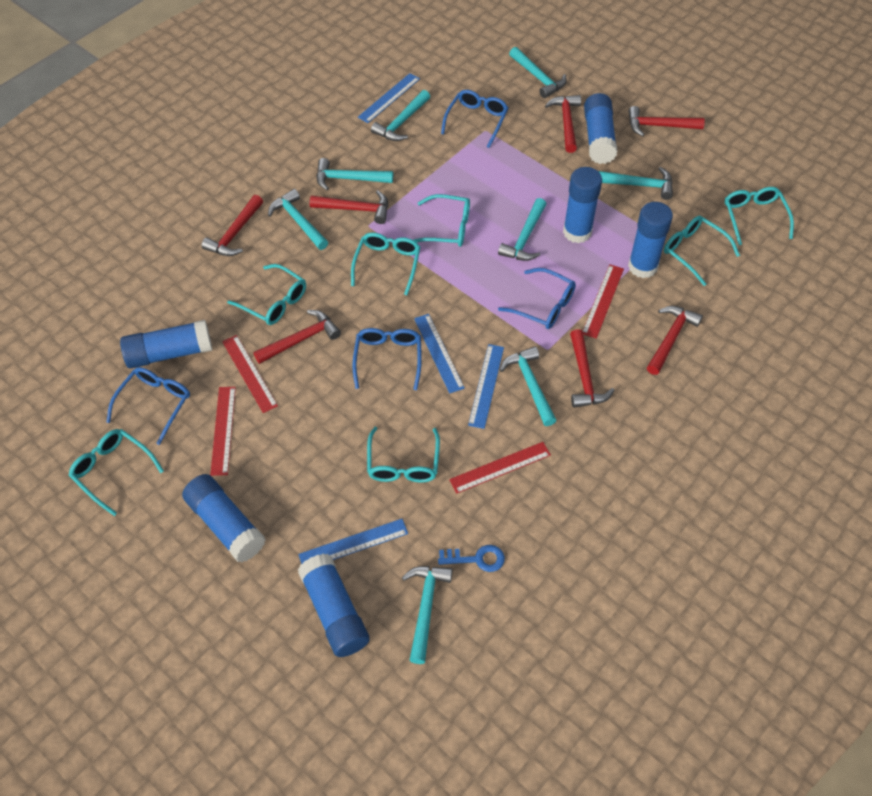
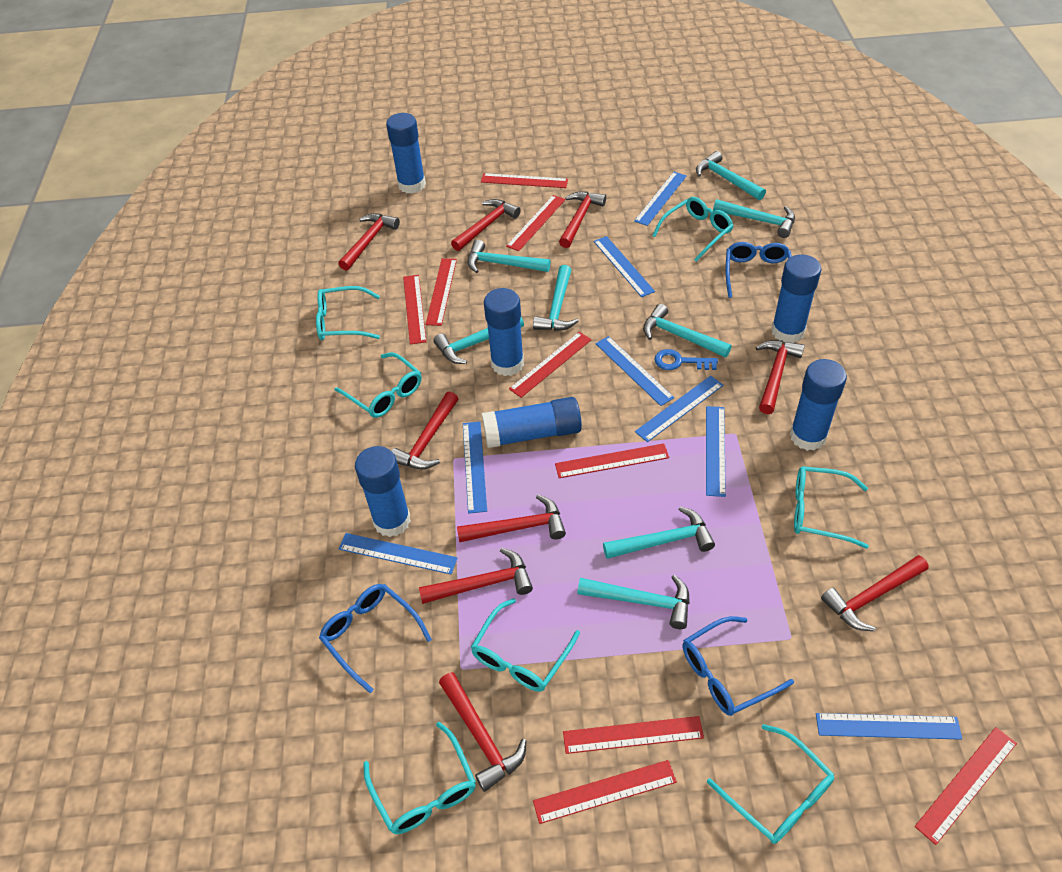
blue glasses: 4 -> 3
blue ruler: 4 -> 8
red hammer: 7 -> 9
red ruler: 4 -> 9

